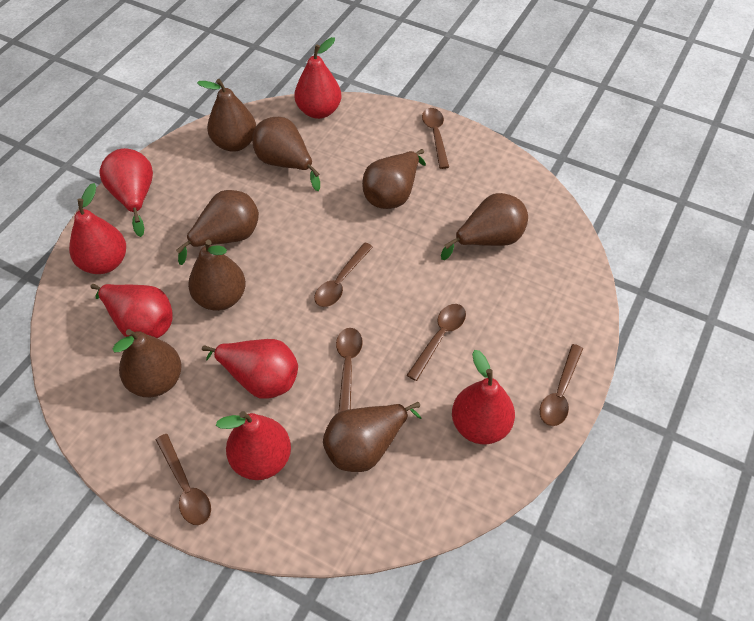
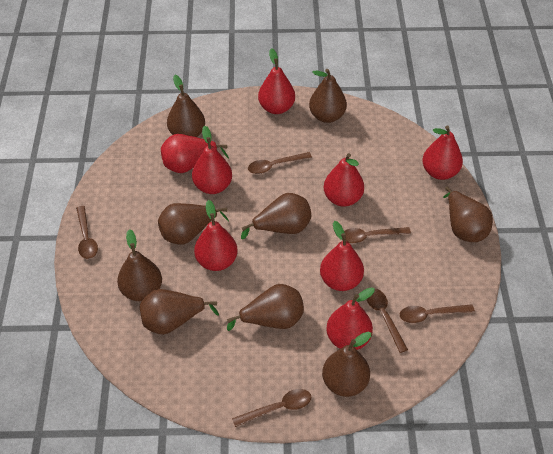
brown pear: 8 -> 9
red pear: 7 -> 8

